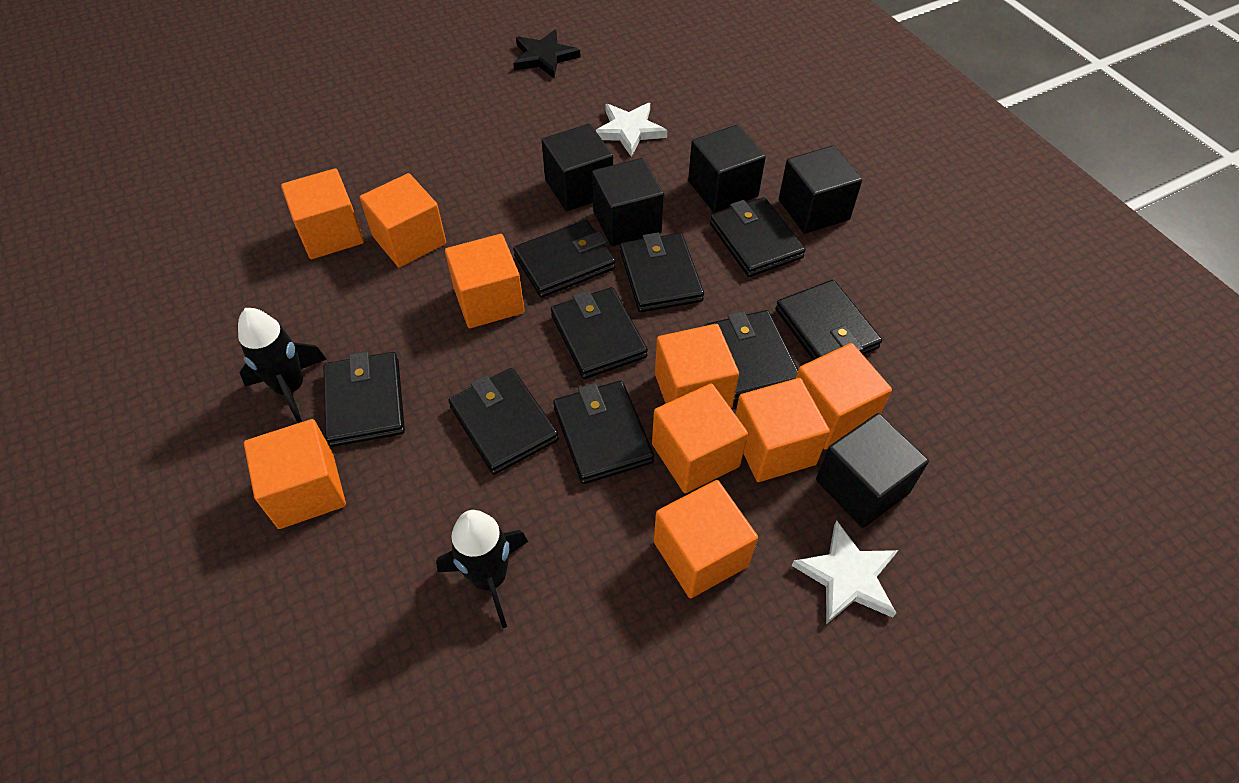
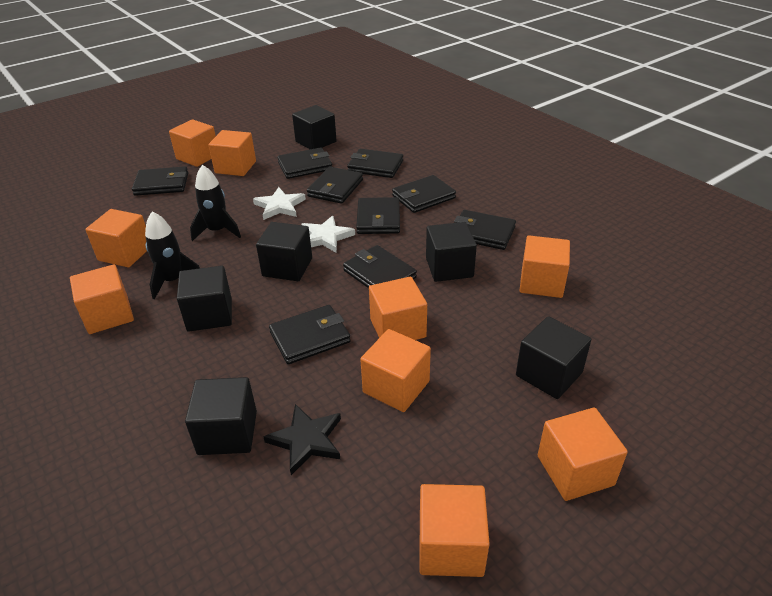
black cube: 5 -> 6

